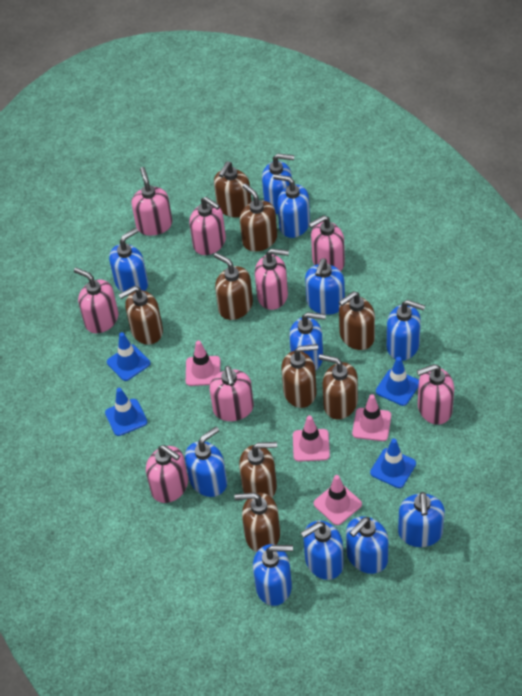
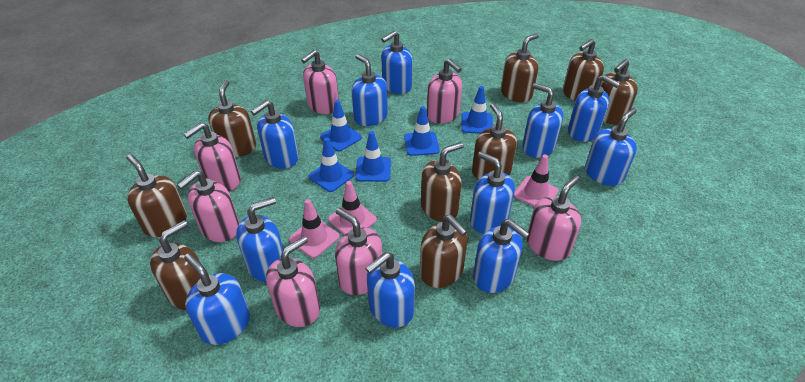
blue traffic cone: 4 -> 5
pink soap dispenser: 8 -> 7
pink traffic cone: 4 -> 3

